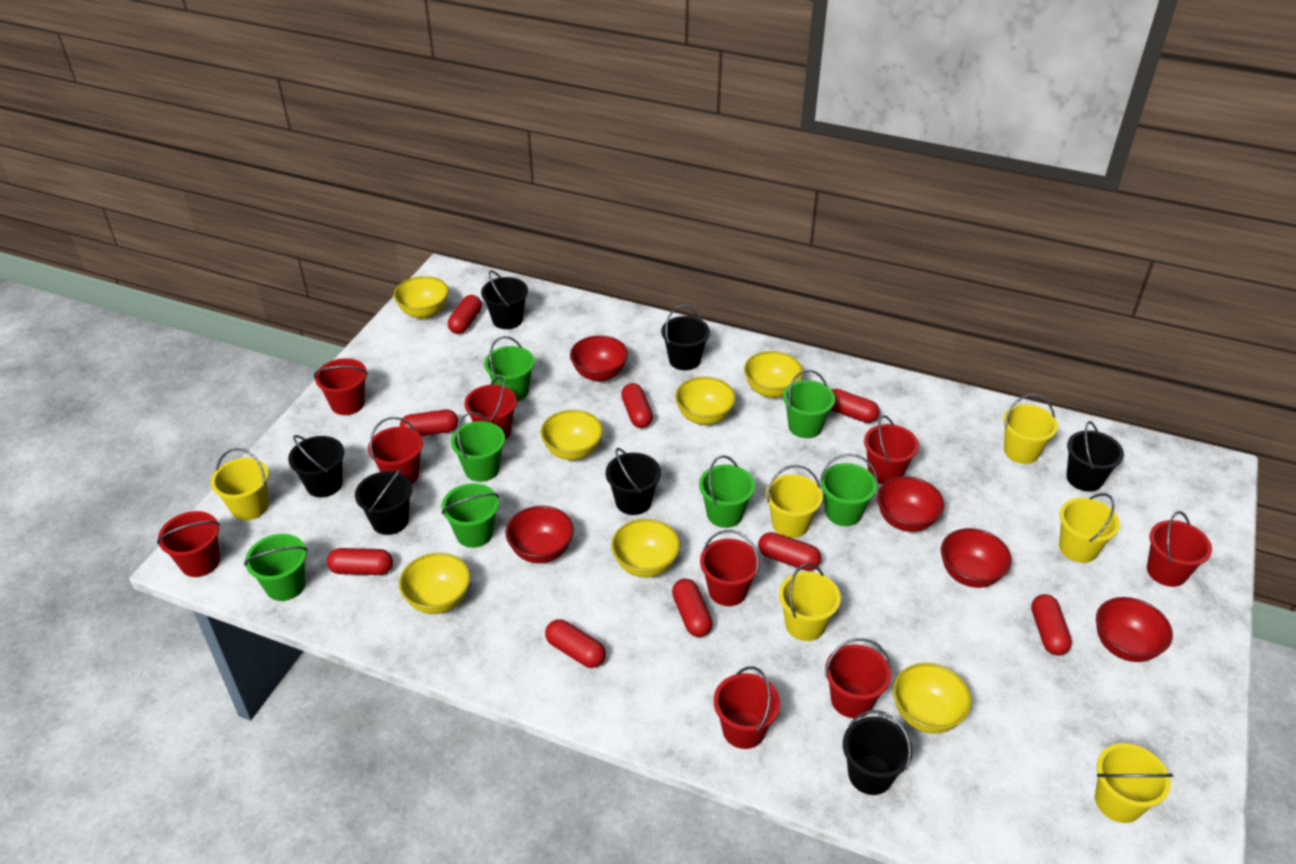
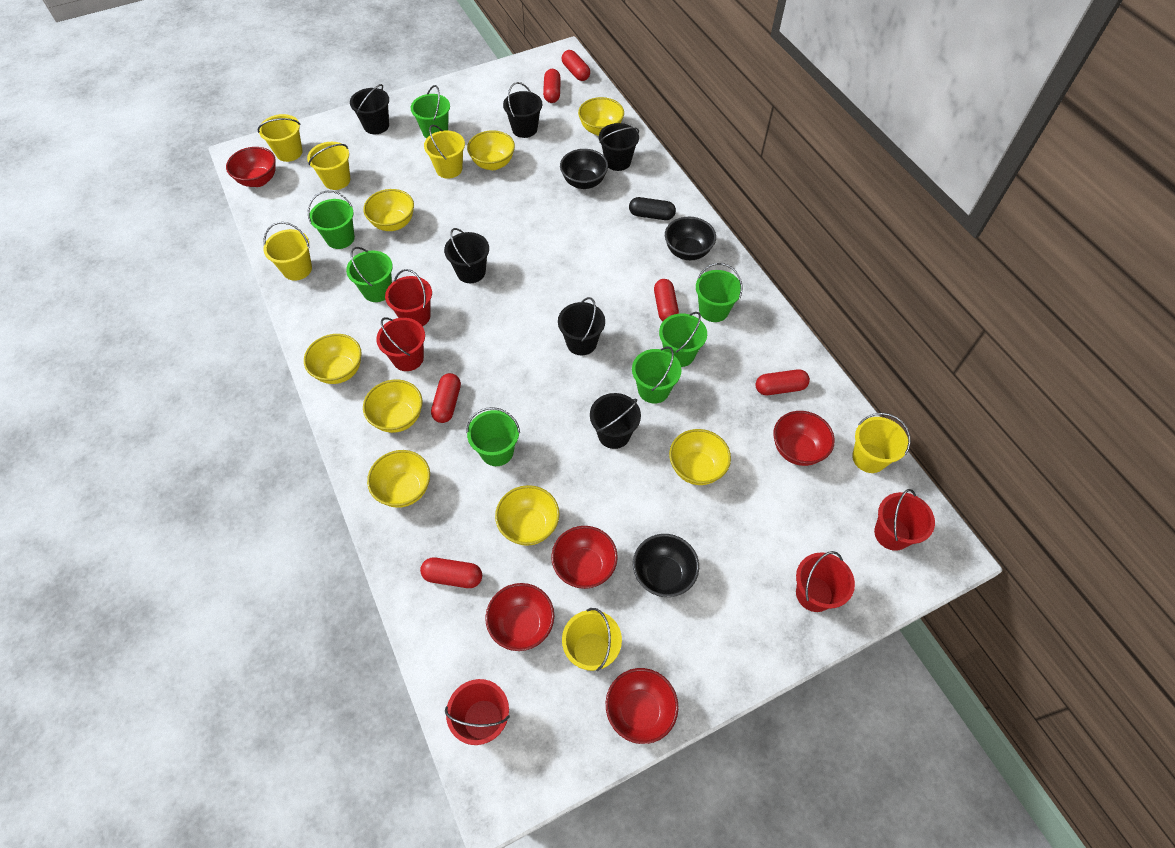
black bowl: 0 -> 3
black bucket: 7 -> 6
black capsule: 0 -> 1
red bucket: 9 -> 5
red capsule: 9 -> 6
yellow bowl: 7 -> 8

